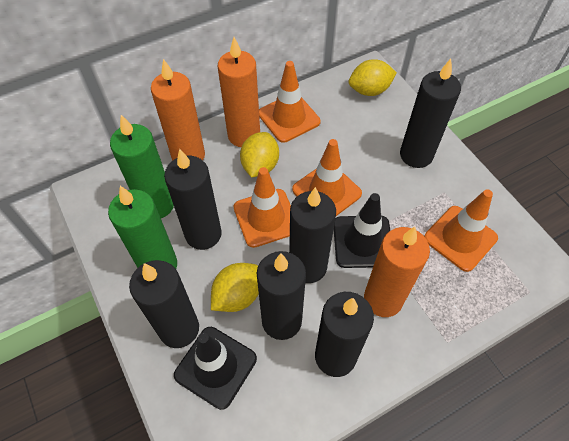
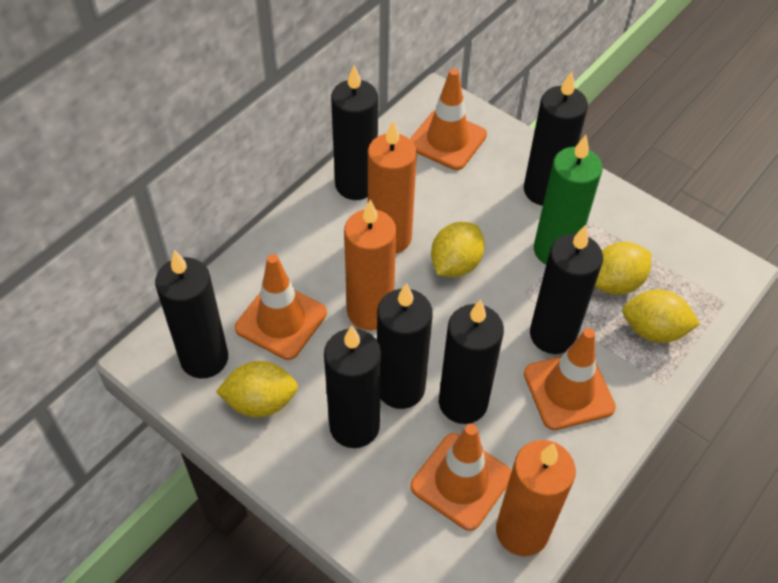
black candle: 6 -> 7
black traffic cone: 2 -> 0
green candle: 2 -> 1
yellow lemon: 3 -> 4

